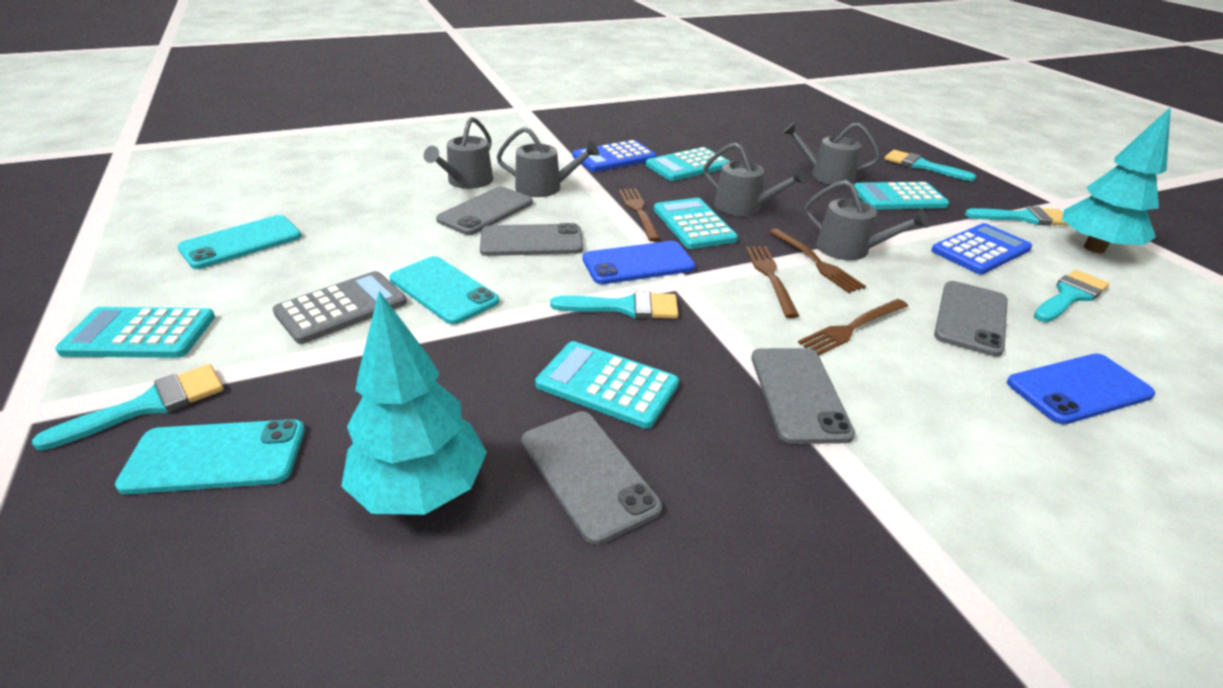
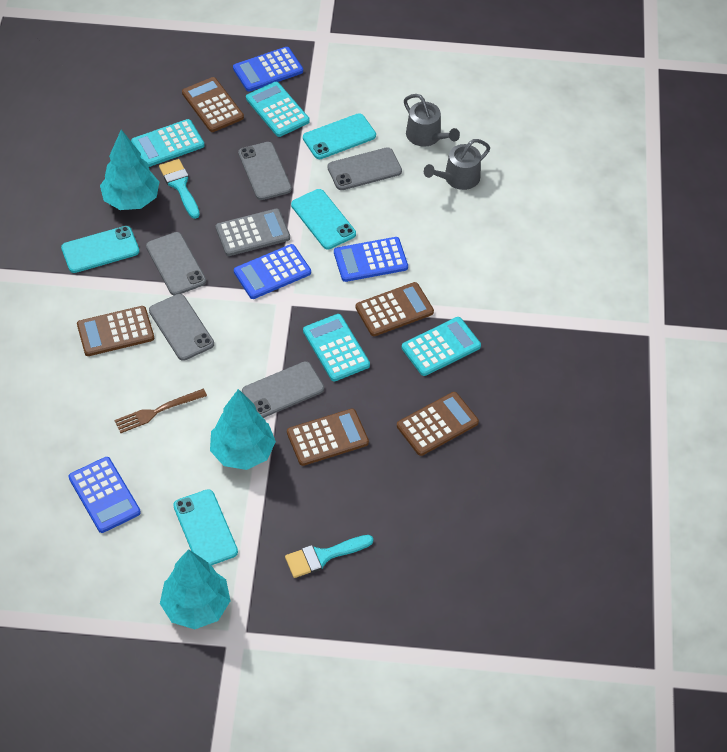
blue calculator: 2 -> 4
blue phone: 2 -> 0
brown calculator: 0 -> 5
brown fork: 4 -> 1
grey watering can: 5 -> 2
turquoise brush: 5 -> 2
turquoise calculator: 5 -> 4
turquoise phone: 3 -> 4
turquoise tree: 2 -> 3

